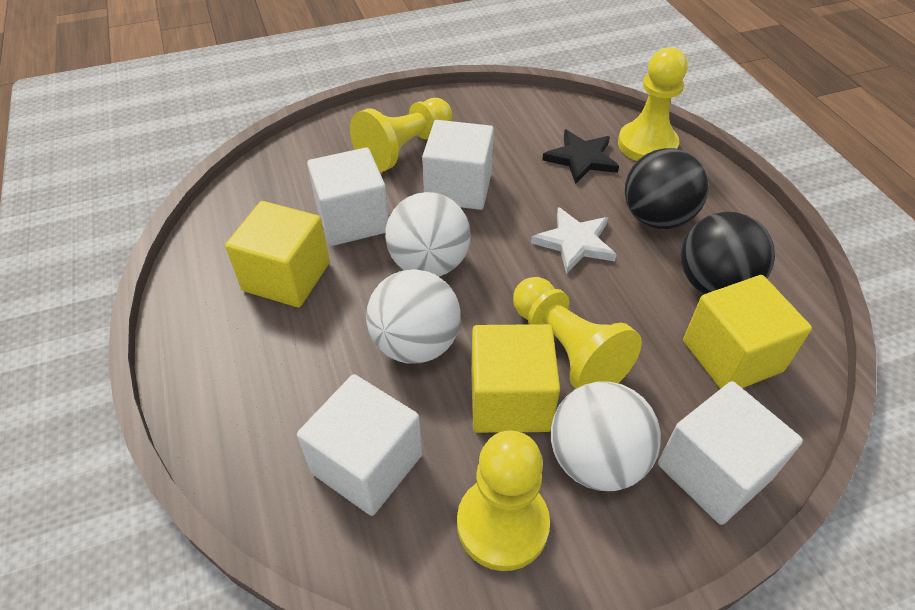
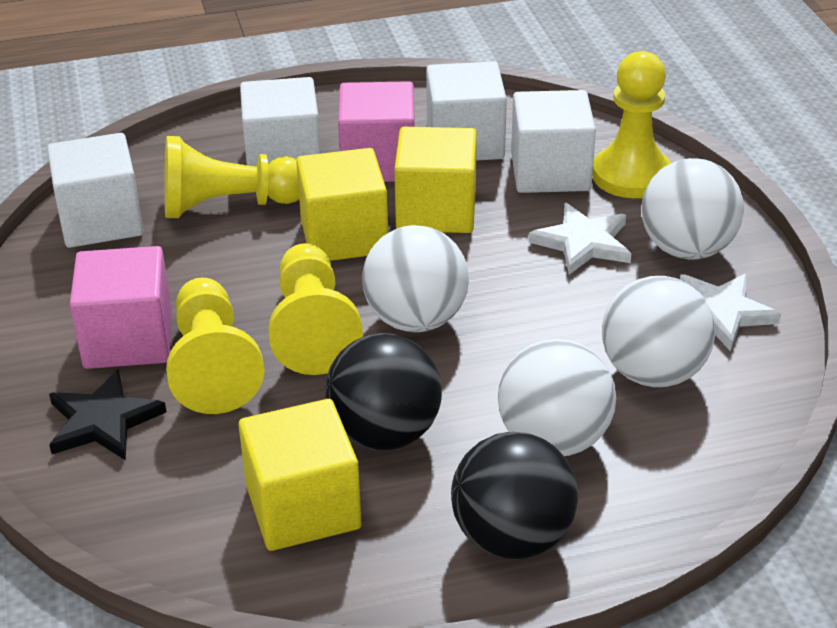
pink cube: 0 -> 2
white ball: 3 -> 4
white star: 1 -> 2

